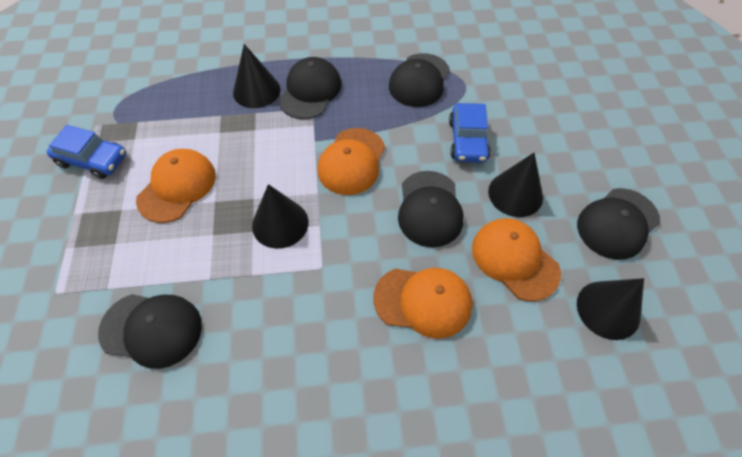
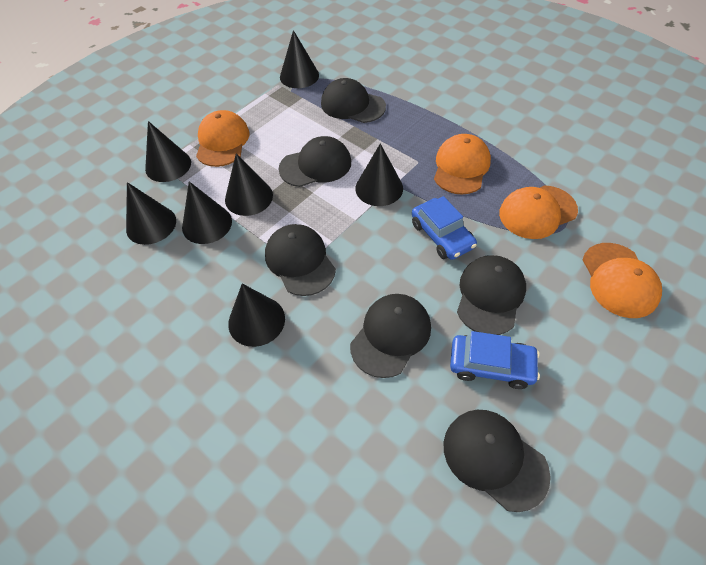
black cap: 5 -> 6
black cone: 4 -> 7

